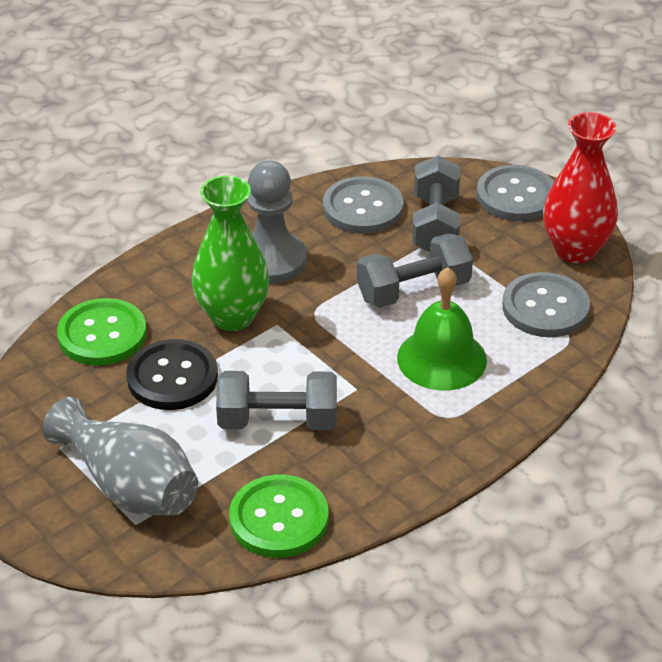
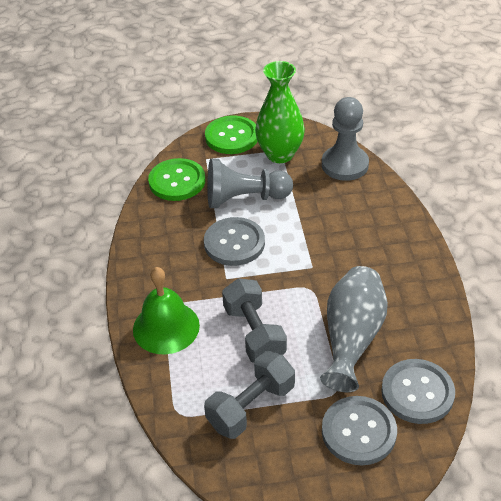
black button: 1 -> 0
grey dumbbell: 3 -> 2
grey pawn: 1 -> 2
red vase: 1 -> 0

